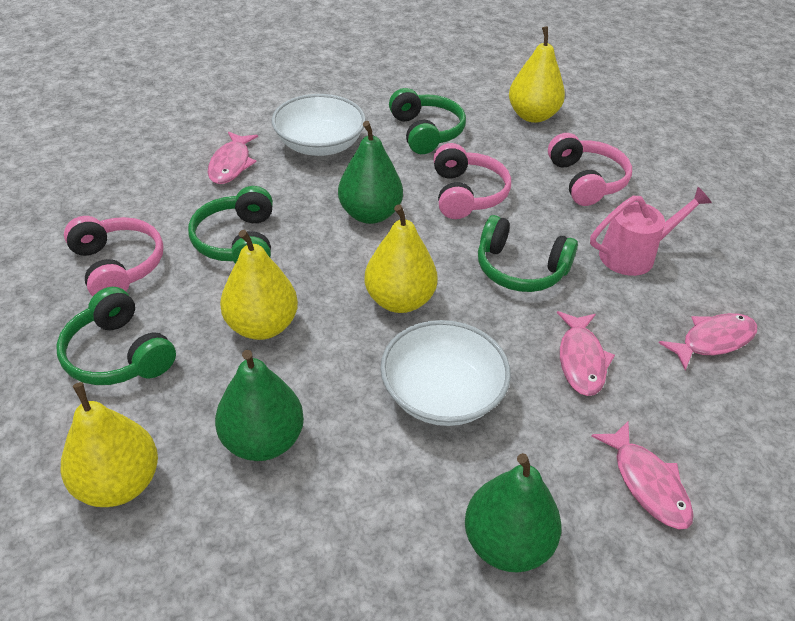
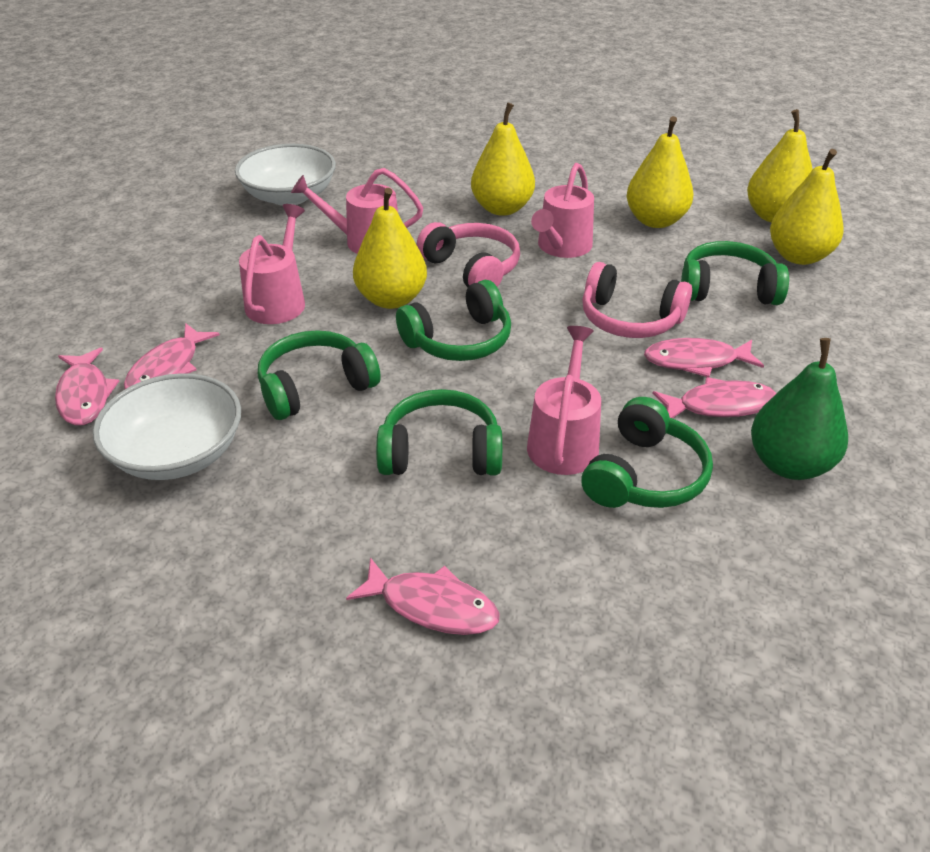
green headphones: 4 -> 5
green pear: 3 -> 1
pink fish: 4 -> 5
pink headphones: 3 -> 2
pink watering can: 1 -> 4
yellow pear: 4 -> 5

